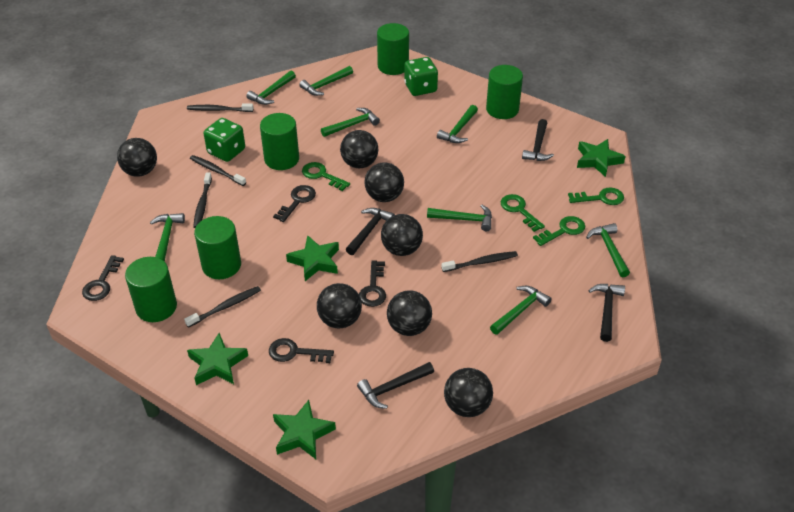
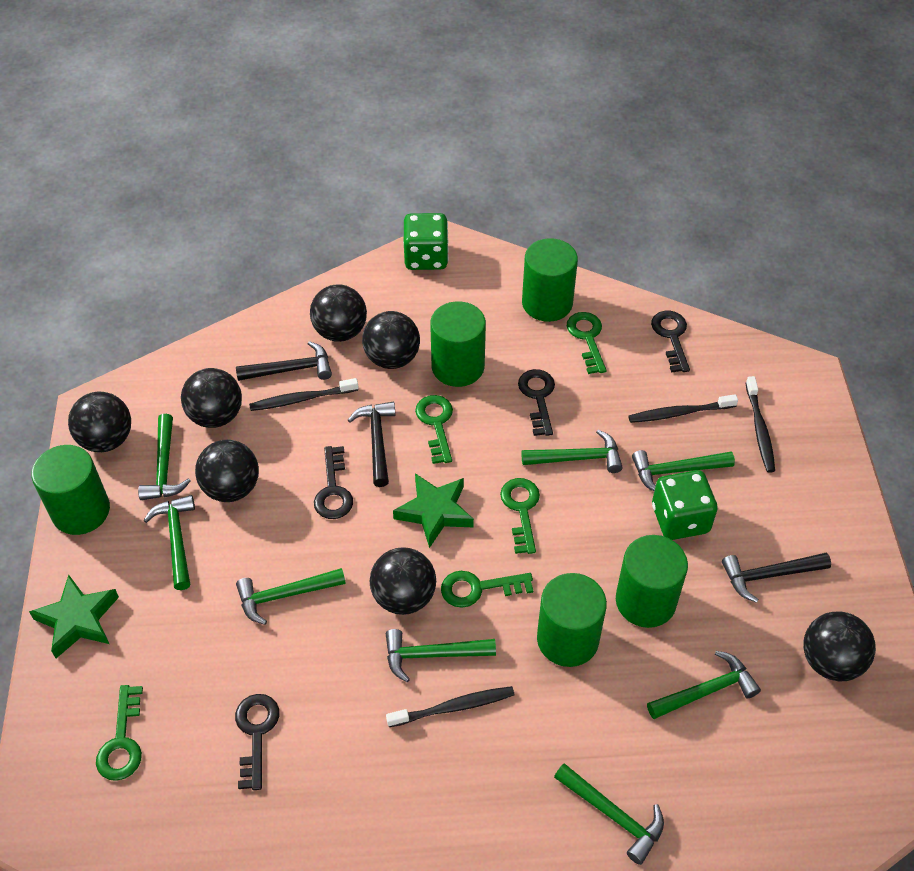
black hammer: 4 -> 3
black toothbrush: 5 -> 4
green key: 4 -> 5
green star: 4 -> 2

